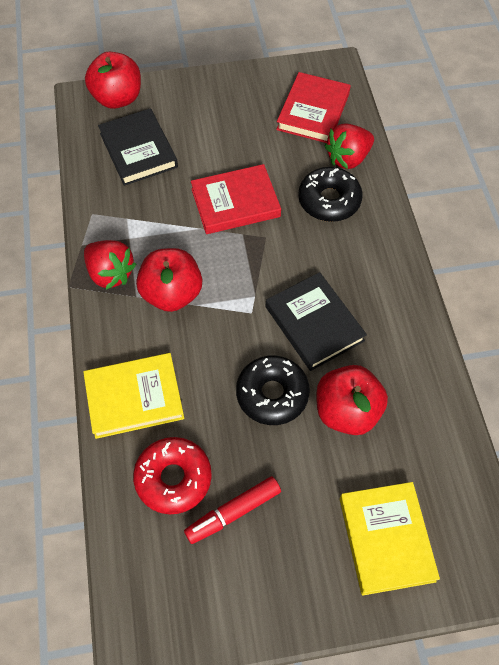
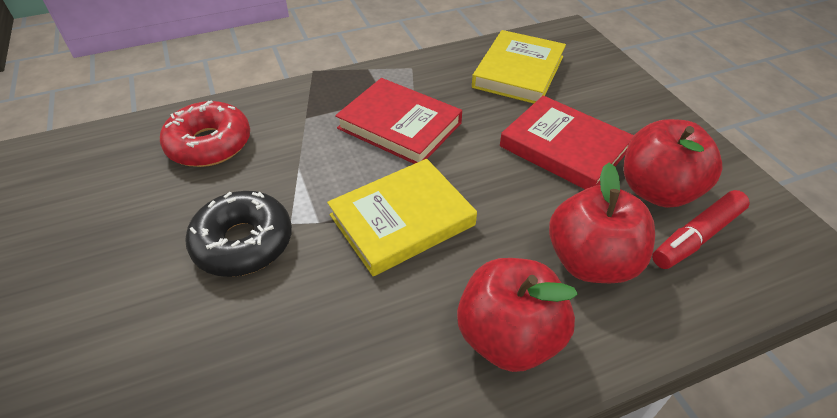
black book: 2 -> 0
black donut: 2 -> 1
red strawberry: 2 -> 0

